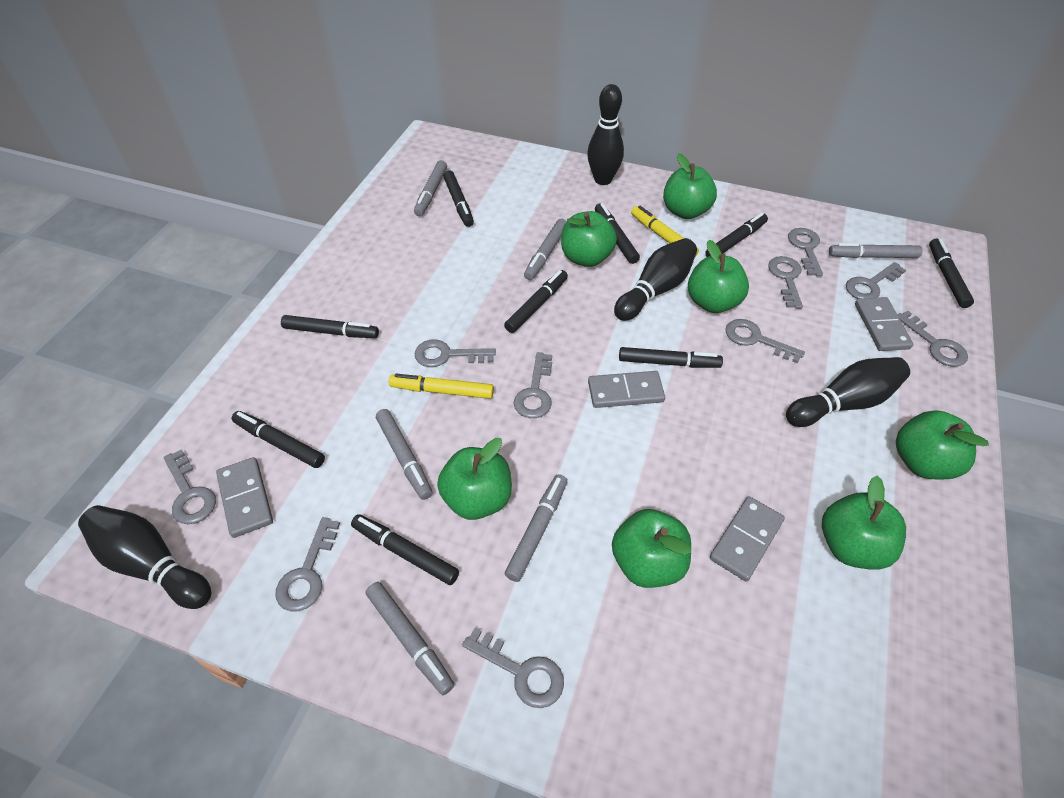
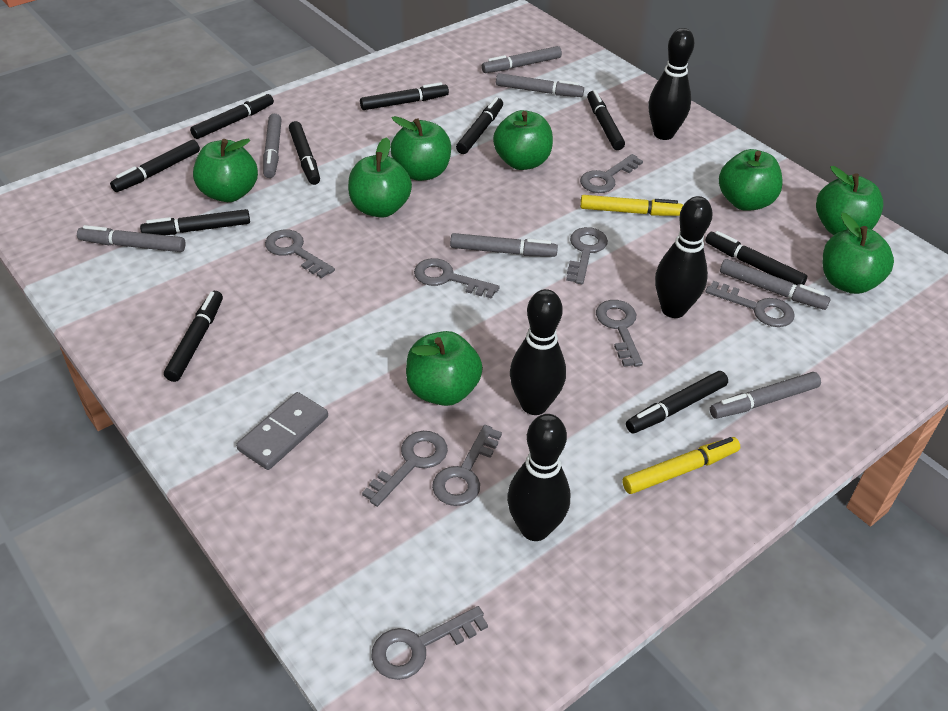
black marker: 9 -> 10
green apple: 7 -> 8
grey domino: 4 -> 1
grey key: 10 -> 9
grey marker: 6 -> 7

